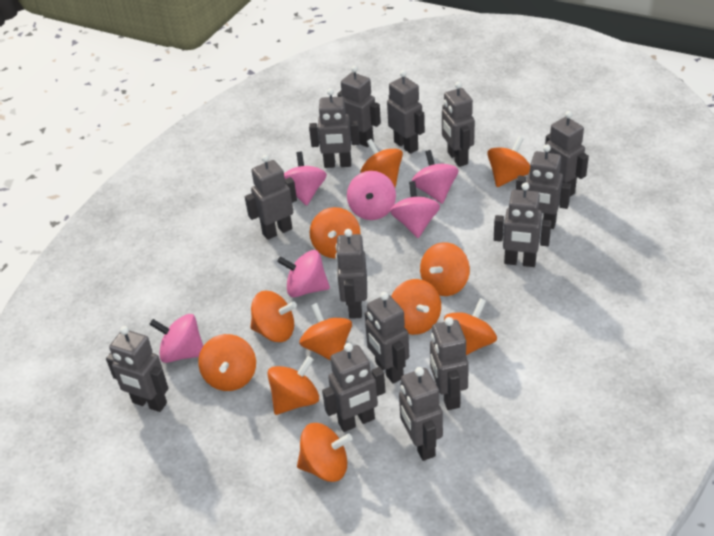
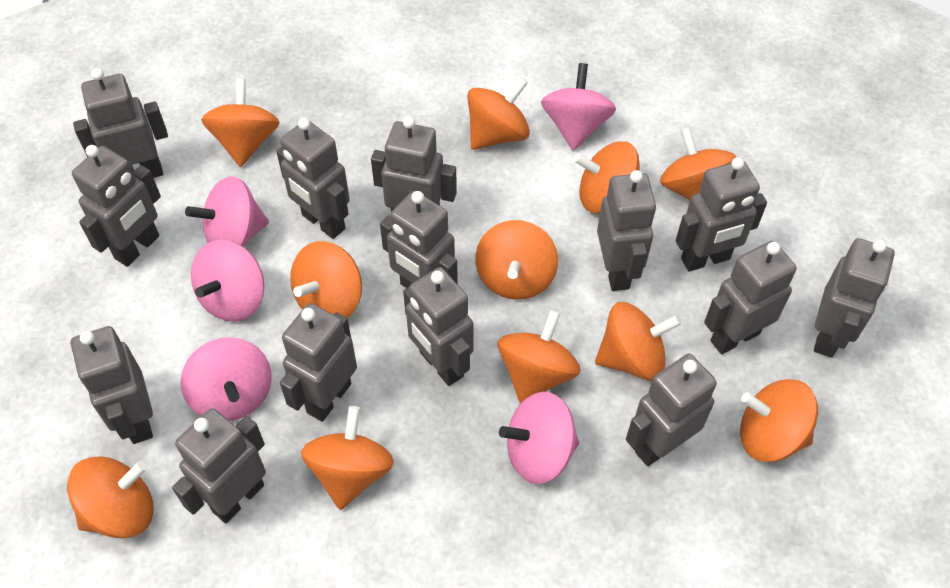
pink spinning top: 6 -> 5

